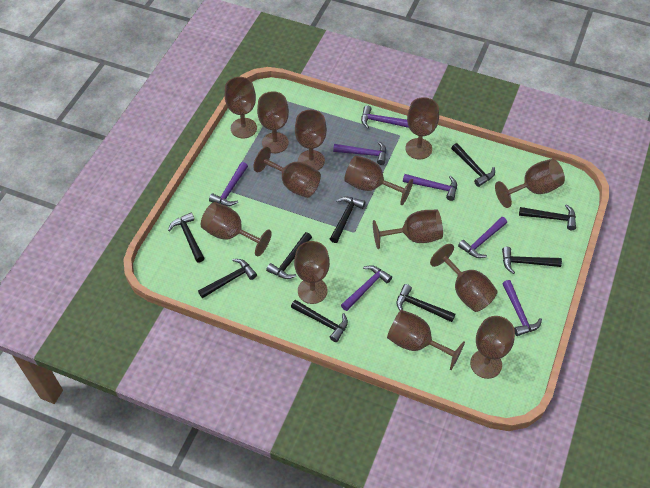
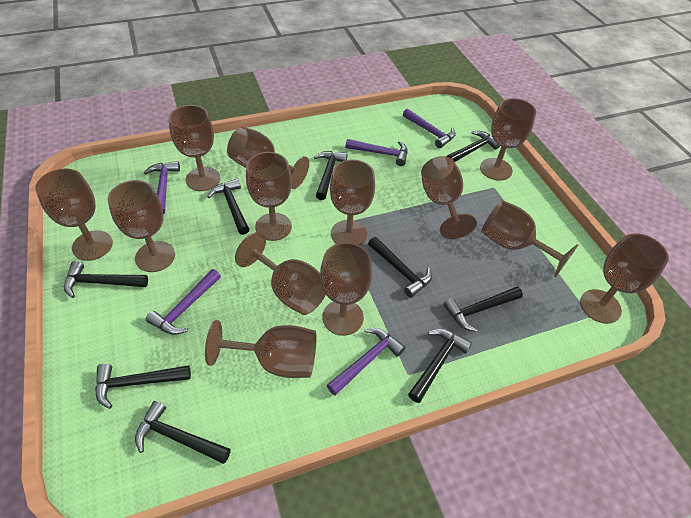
purple hammer: 7 -> 5

